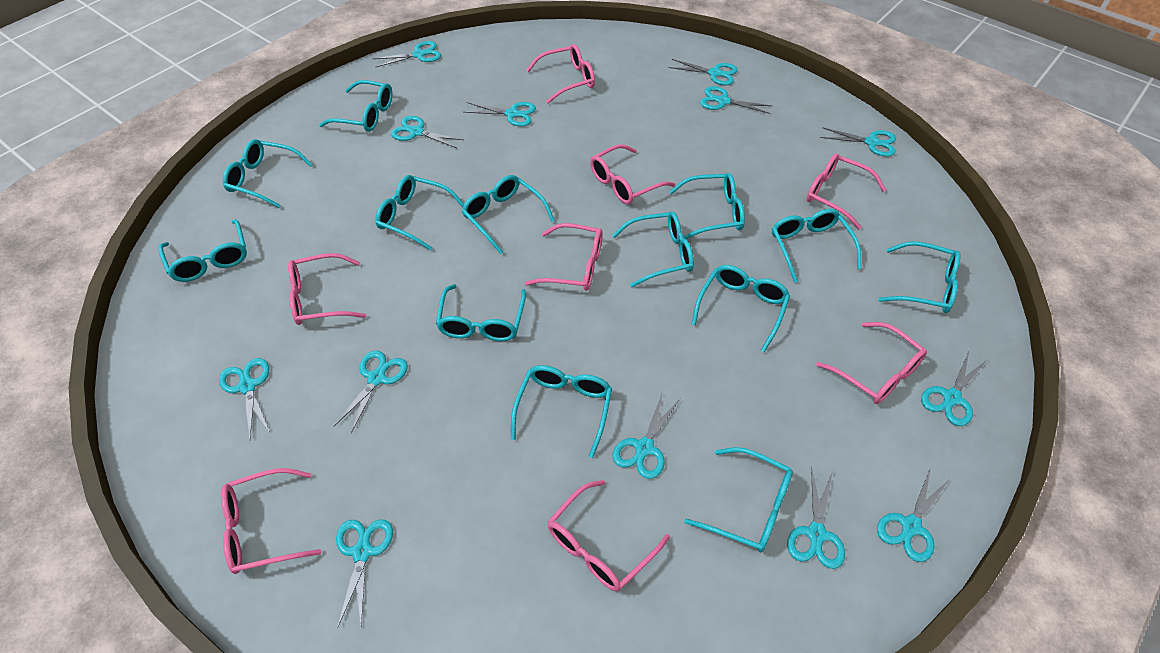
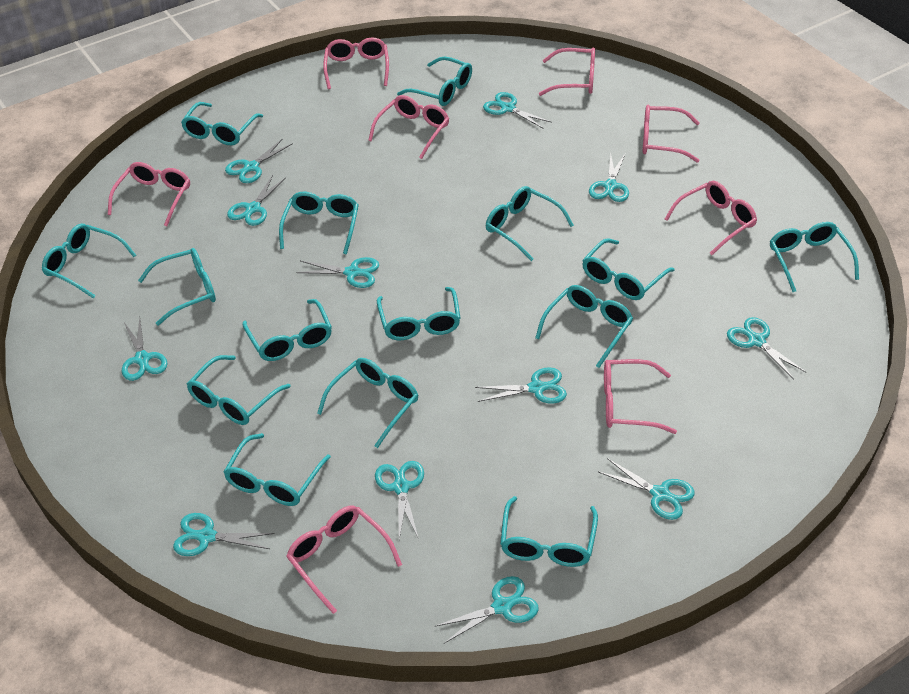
turquoise glasses: 13 -> 15
turquoise scissors: 13 -> 12

